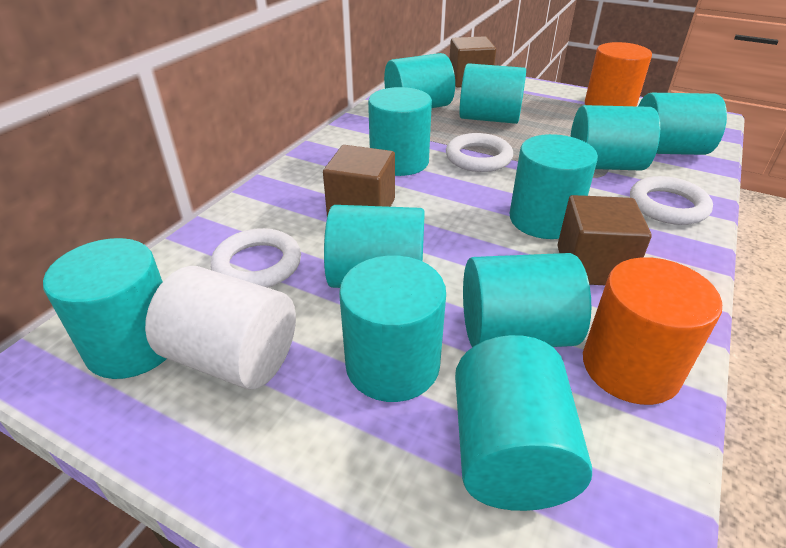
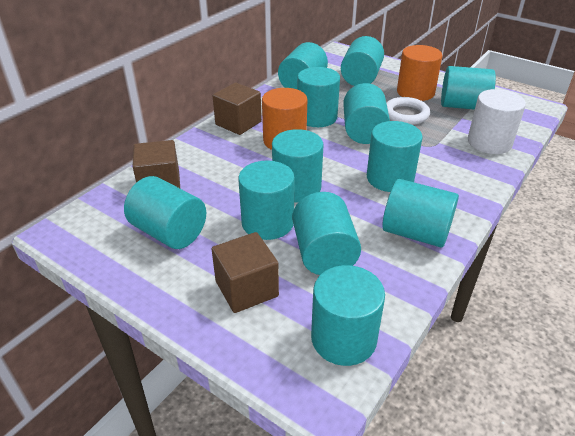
turquoise cylinder: 11 -> 12
white ring: 3 -> 1

